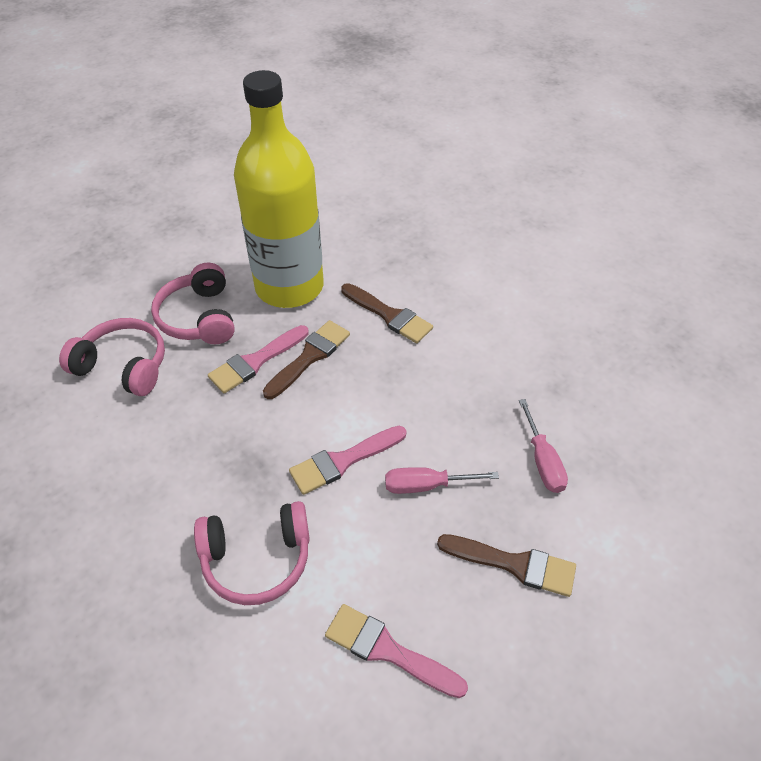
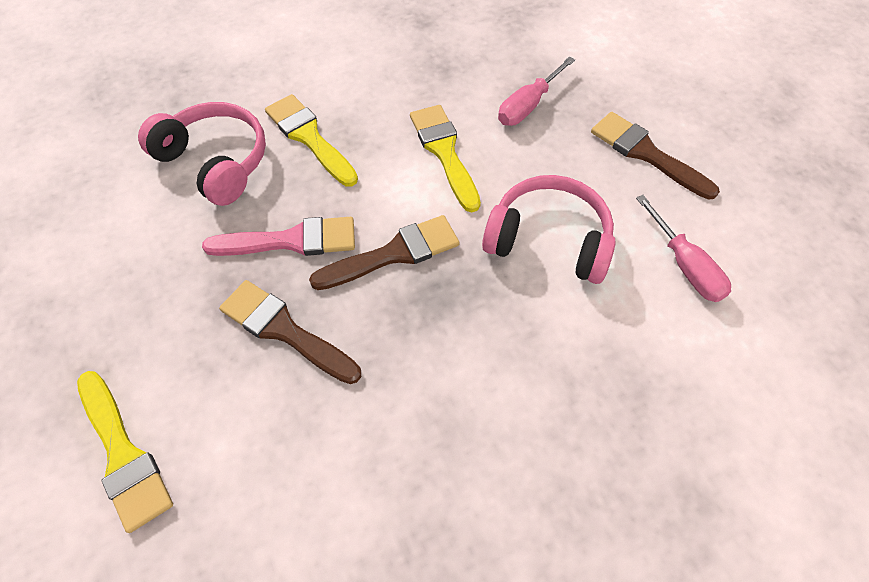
pink brush: 3 -> 1
pink headphones: 3 -> 2
yellow bottle: 1 -> 0
yellow brush: 0 -> 3

